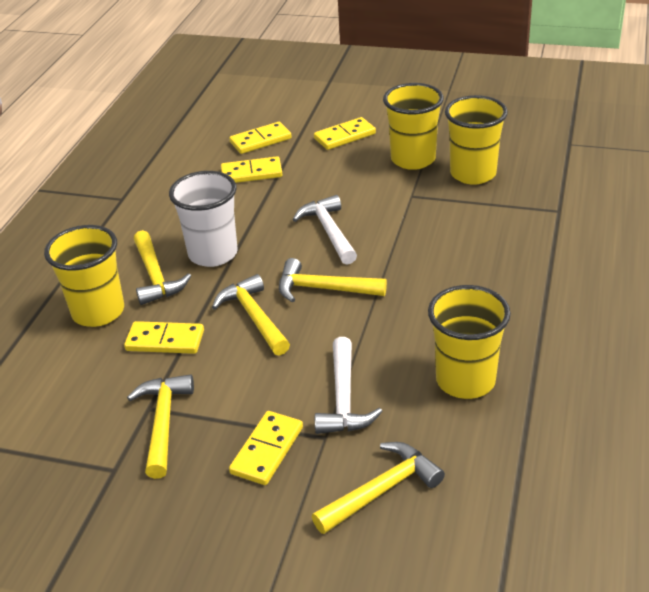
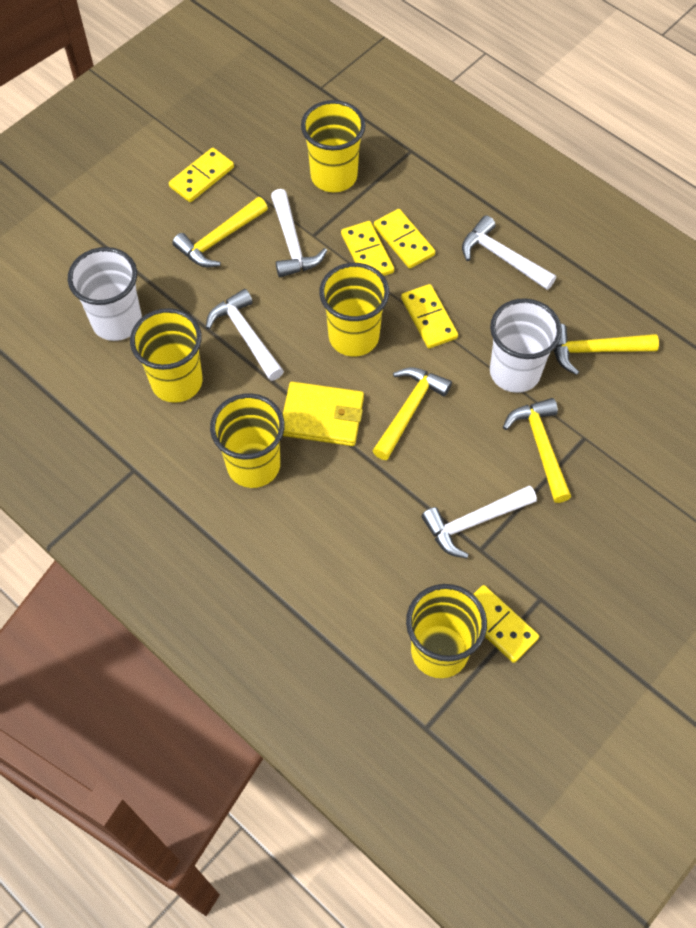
white cup: 1 -> 2
white hammer: 2 -> 4
yellow cup: 4 -> 5
yellow hammer: 5 -> 4
yellow wallet: 0 -> 1

